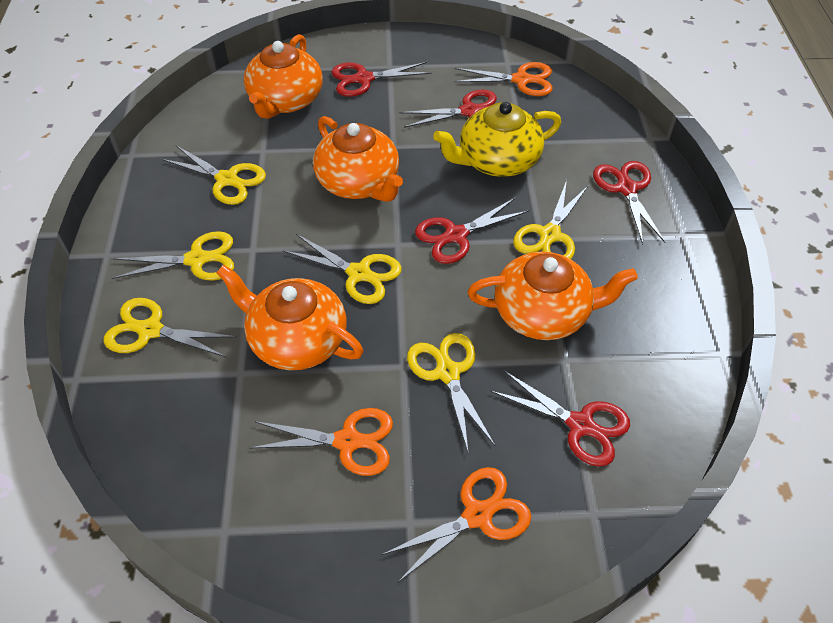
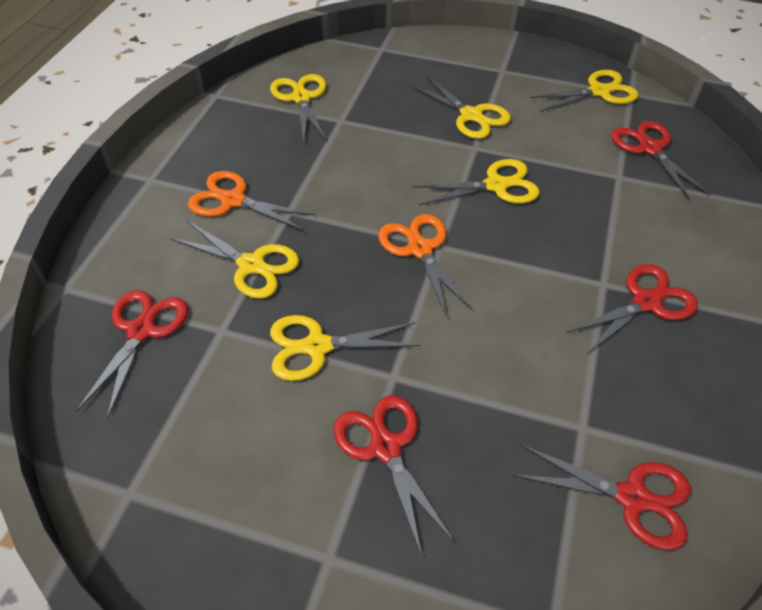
orange scissors: 3 -> 2
orange teapot: 4 -> 0
yellow teapot: 1 -> 0

